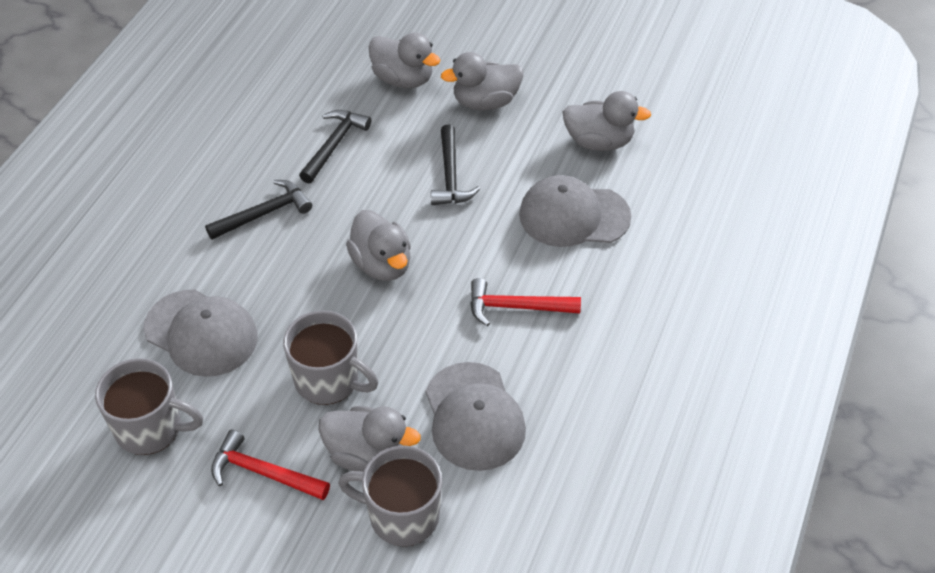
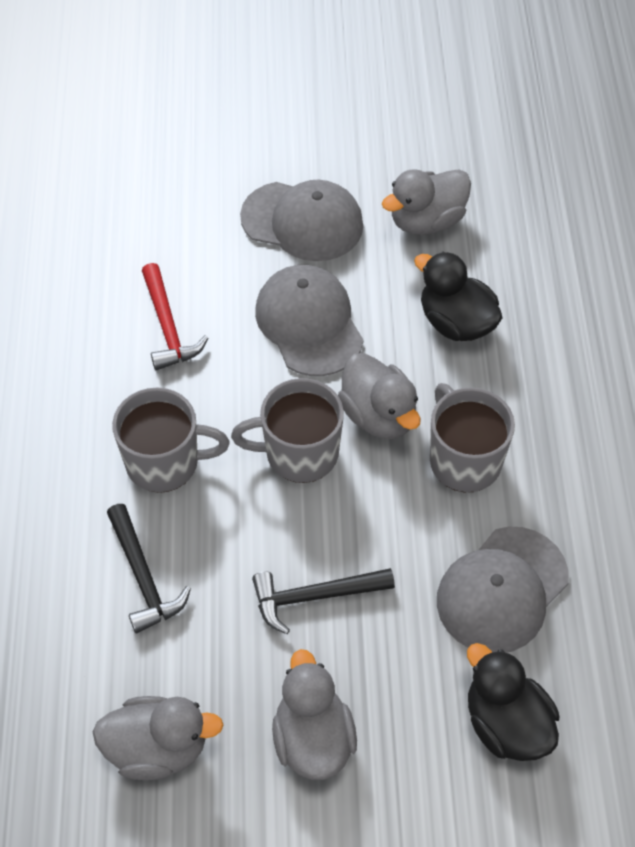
black duck: 0 -> 2
black hammer: 3 -> 2
grey duck: 5 -> 4
red hammer: 2 -> 1

